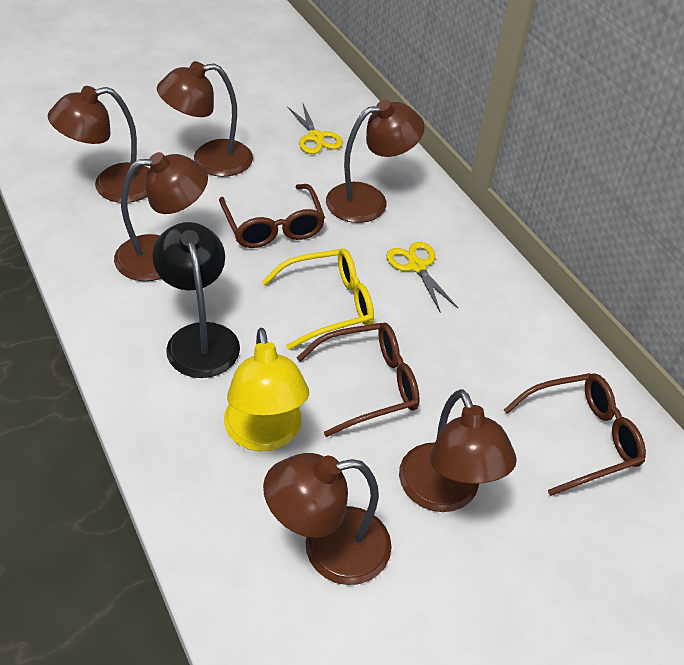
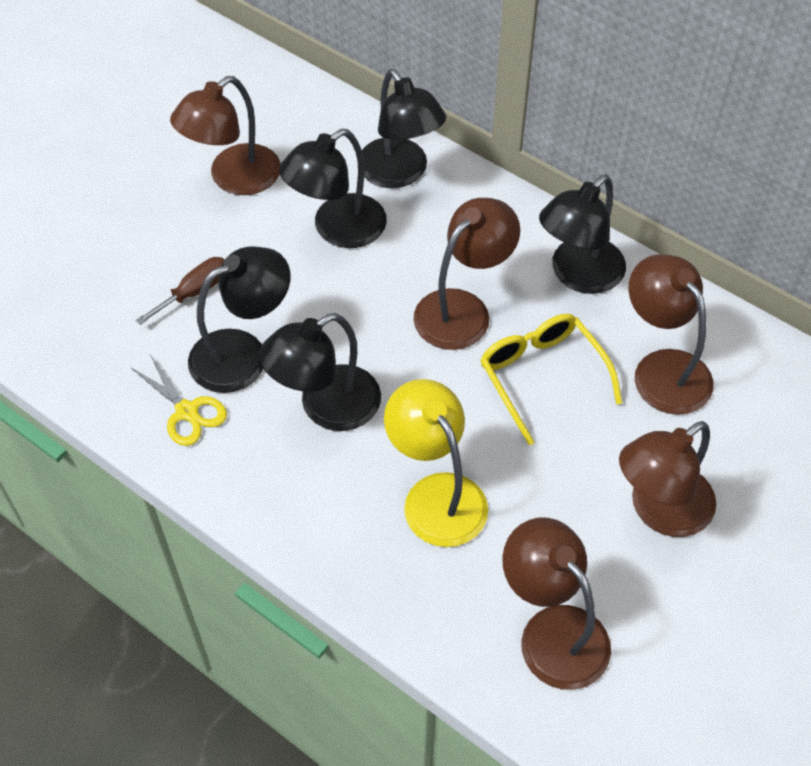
black lamp: 1 -> 5
brown glasses: 3 -> 0
brown lamp: 6 -> 5
brown screwdriver: 0 -> 1
yellow scissors: 2 -> 1

